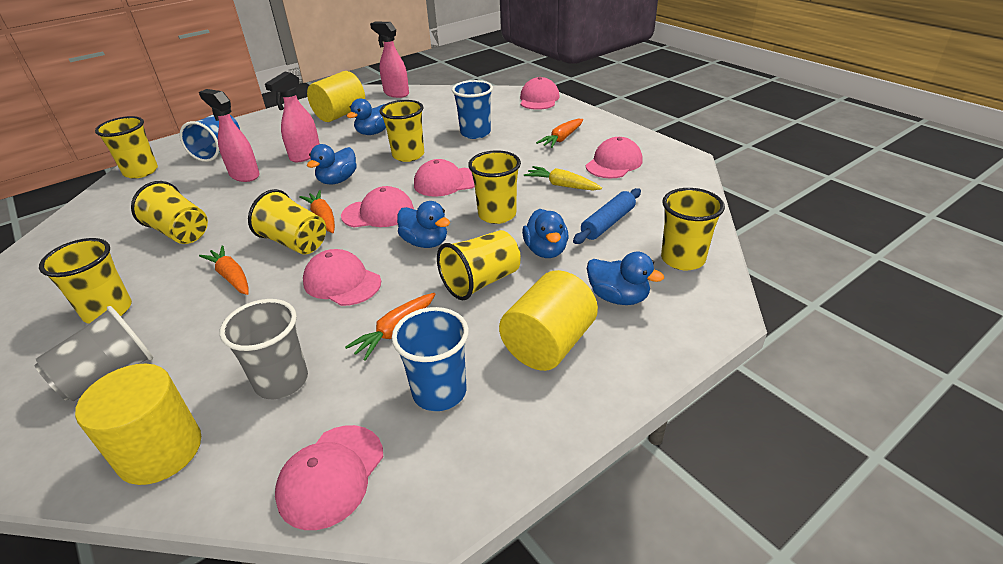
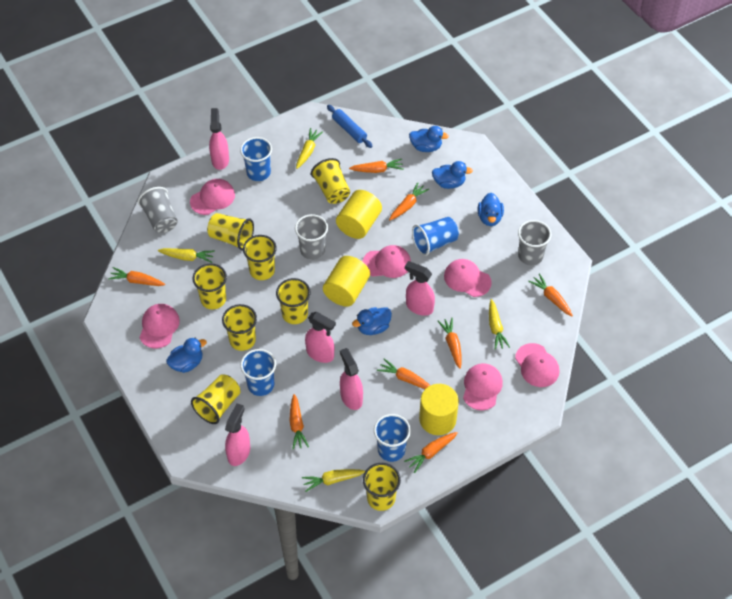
blue cup: 3 -> 4
grey cup: 2 -> 3
orange carrot: 4 -> 8
pink spray bottle: 3 -> 5
yellow carrot: 1 -> 4

